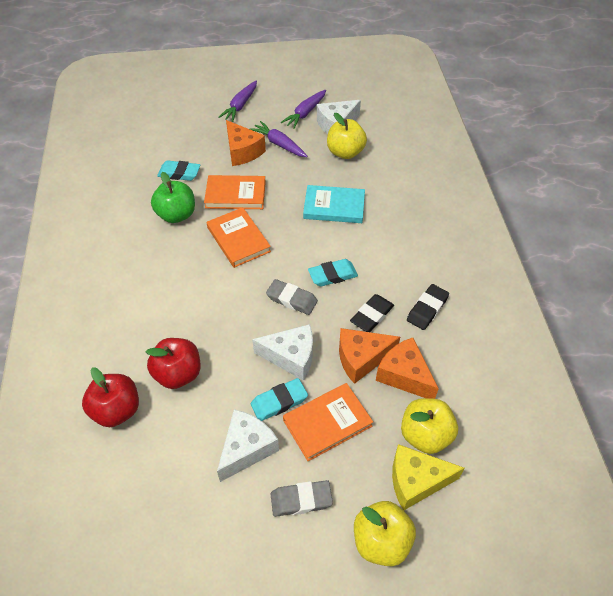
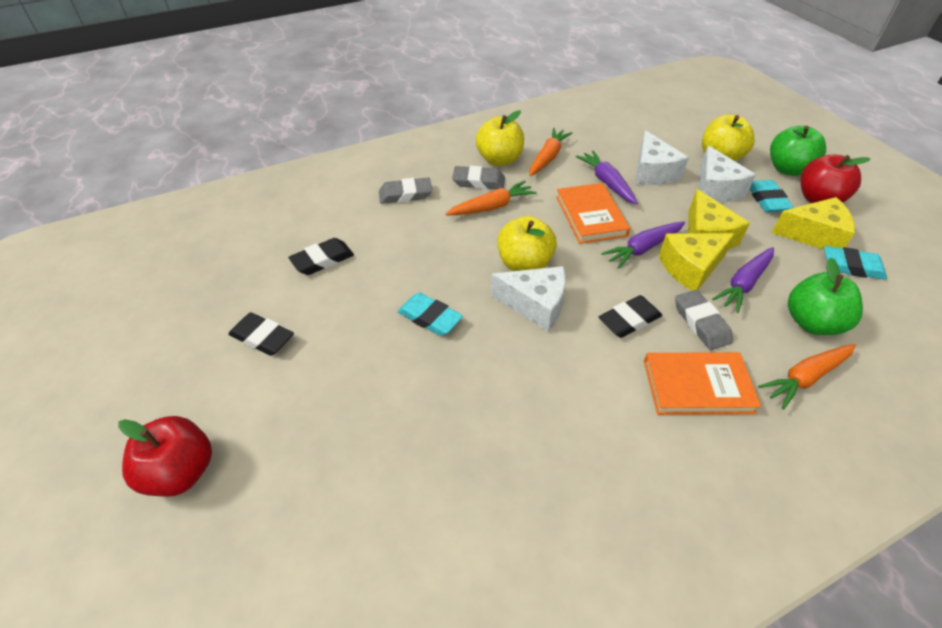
black eraser: 2 -> 3
green apple: 1 -> 2
grey eraser: 2 -> 3
orange book: 3 -> 2
orange carrot: 0 -> 3
orange cheese: 3 -> 0
turquoise book: 1 -> 0
yellow cheese: 1 -> 3

